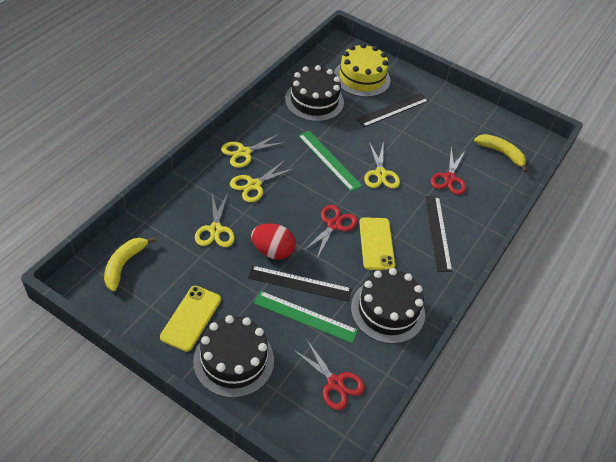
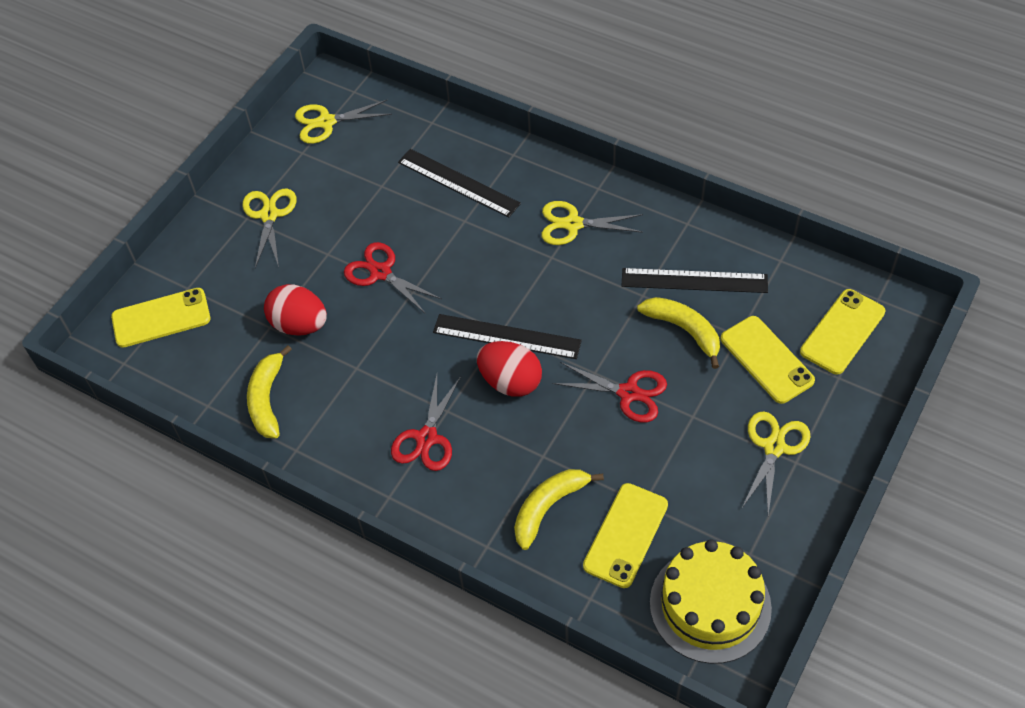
black cake: 3 -> 0
green ruler: 2 -> 0
red egg: 1 -> 2
yellow banana: 2 -> 3
yellow phone: 2 -> 4

